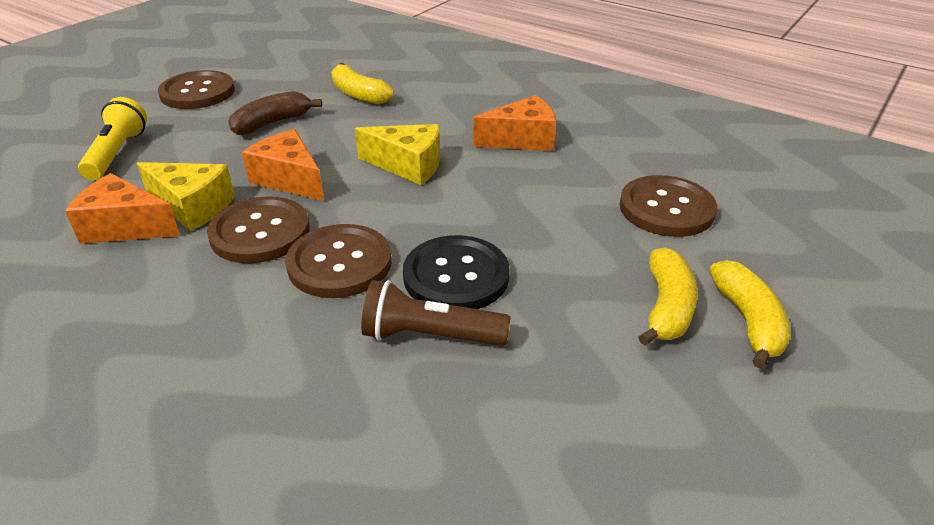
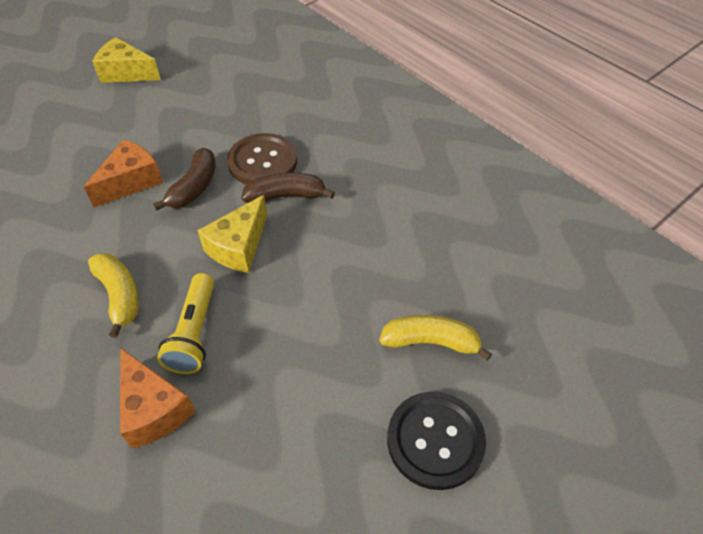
brown banana: 1 -> 2
brown button: 4 -> 1
brown flashlight: 1 -> 0
orange cheese: 3 -> 2
yellow banana: 3 -> 2

